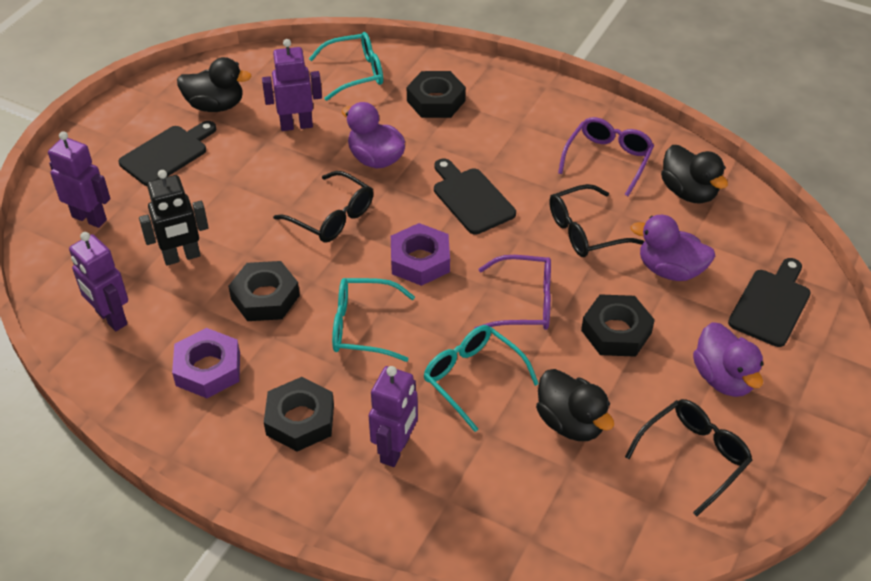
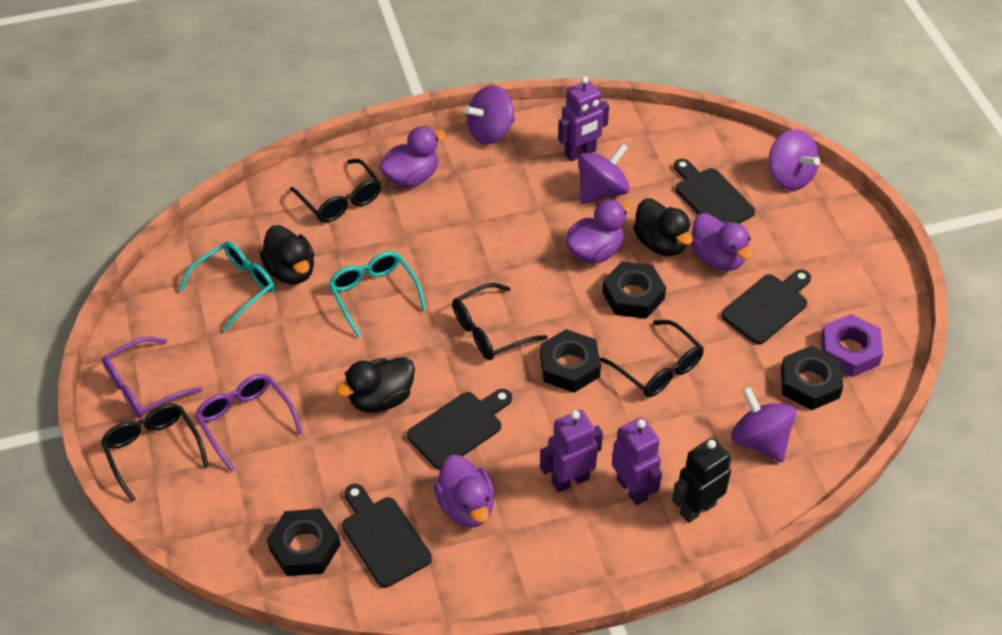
black cutting board: 3 -> 4
black glasses: 3 -> 4
purple duck: 3 -> 4
purple nut: 2 -> 1
purple robot: 4 -> 3
purple spinning top: 0 -> 4
turquoise glasses: 3 -> 2

